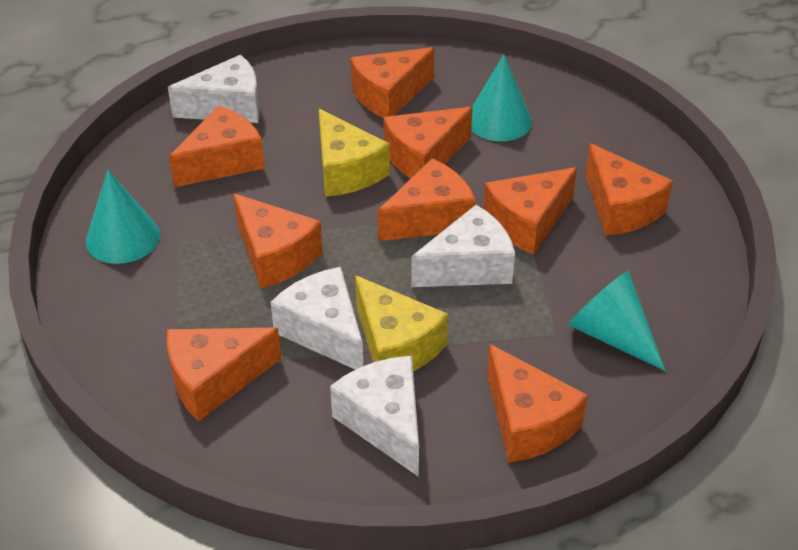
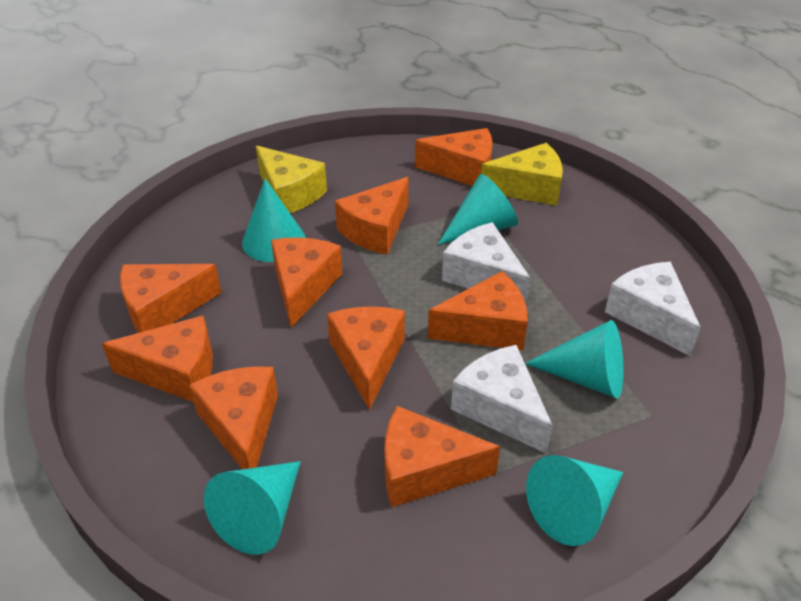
turquoise cone: 3 -> 5
white cheese: 4 -> 3

